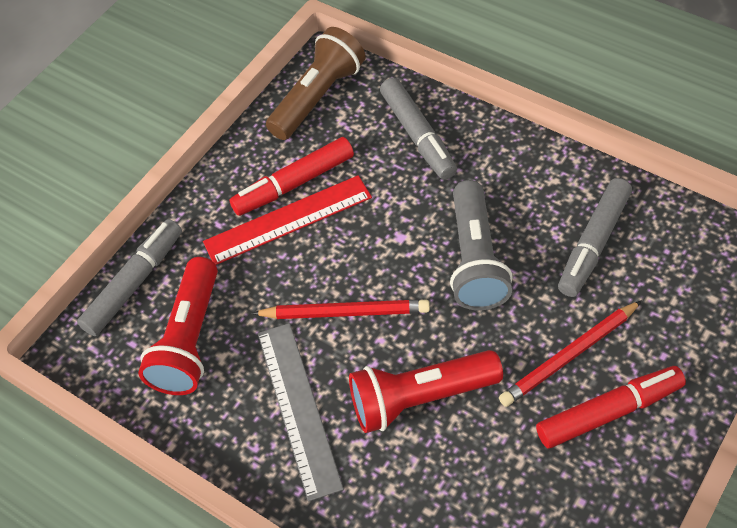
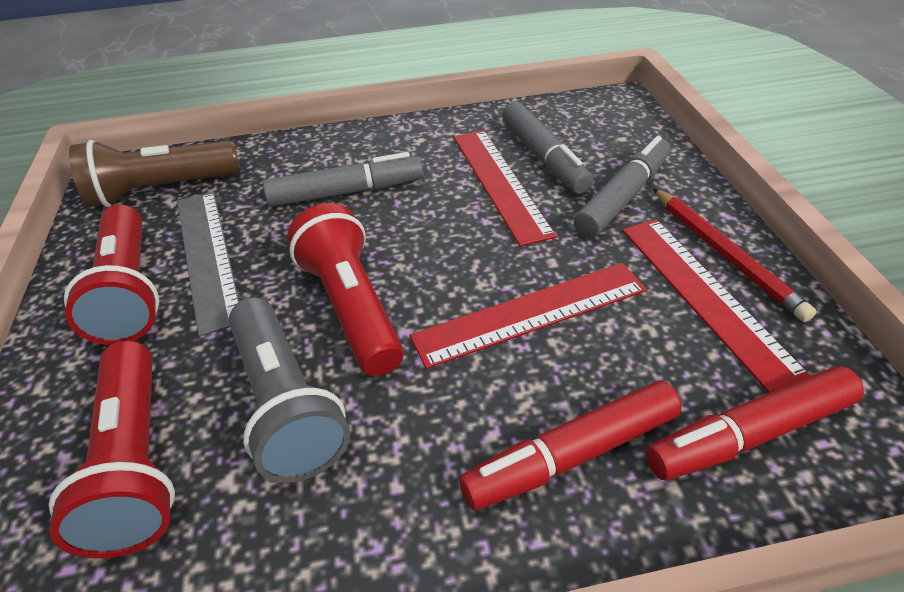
red flashlight: 2 -> 3
red pencil: 2 -> 1
red ruler: 1 -> 3

